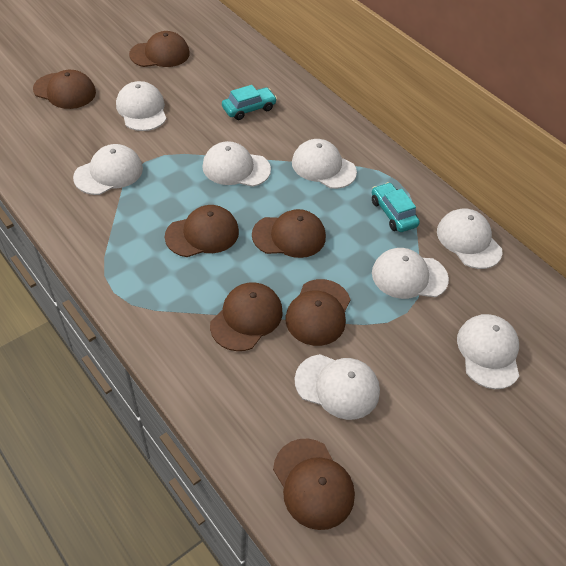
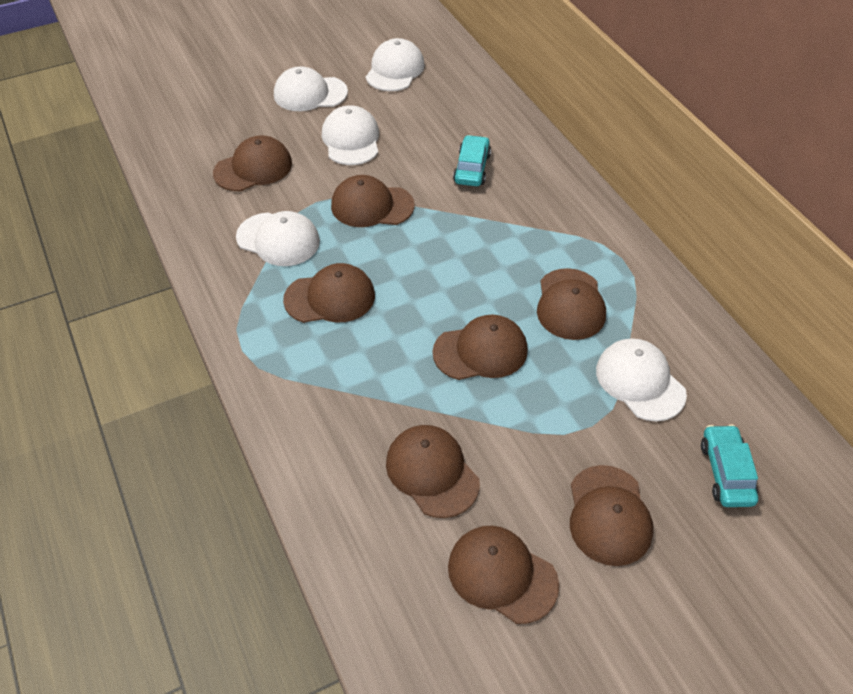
brown cap: 7 -> 8
white cap: 8 -> 5

